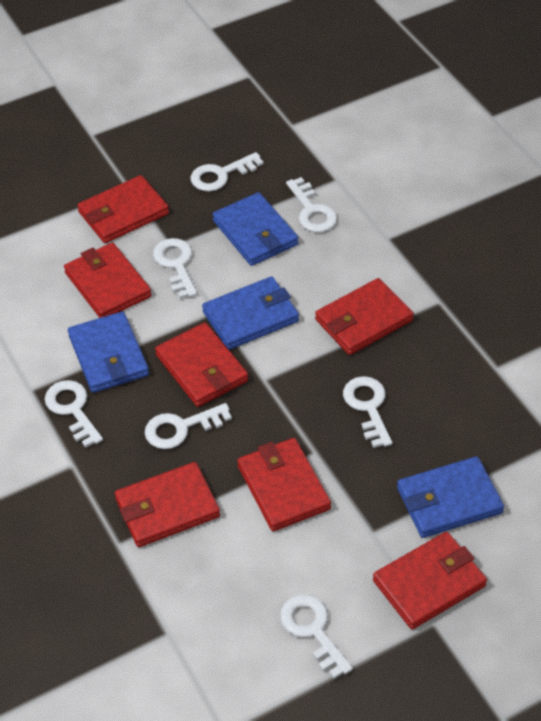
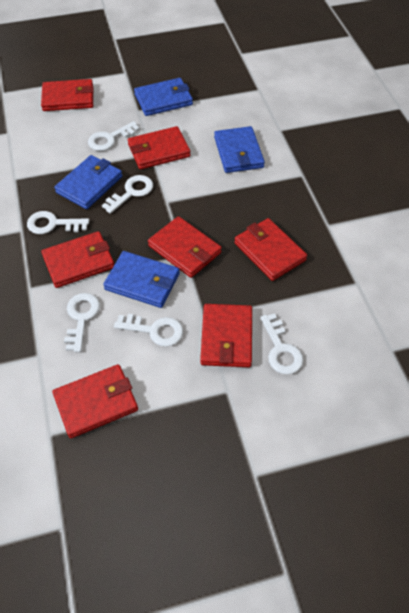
white key: 7 -> 6

